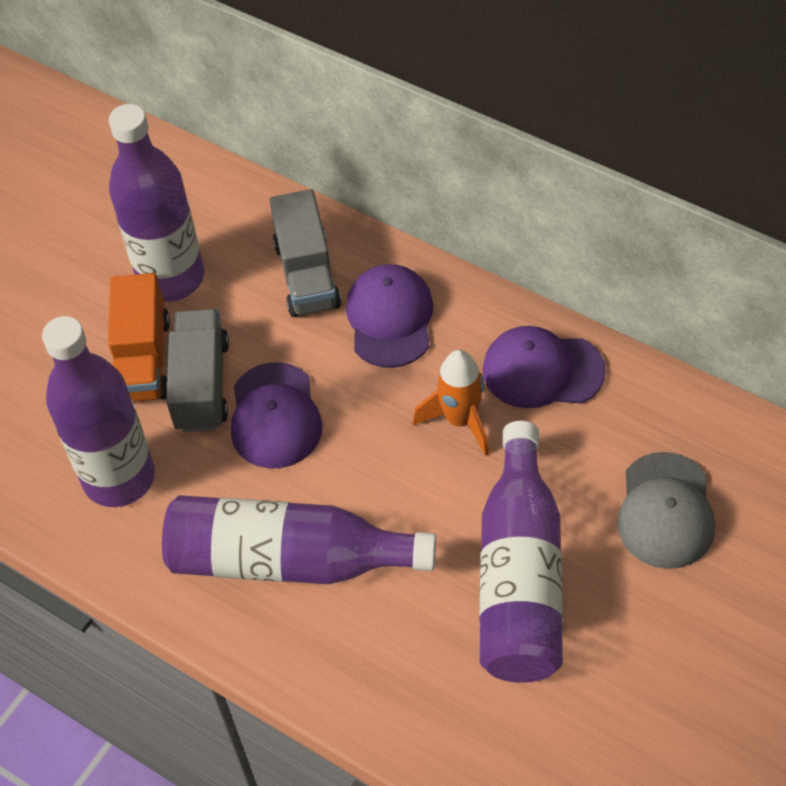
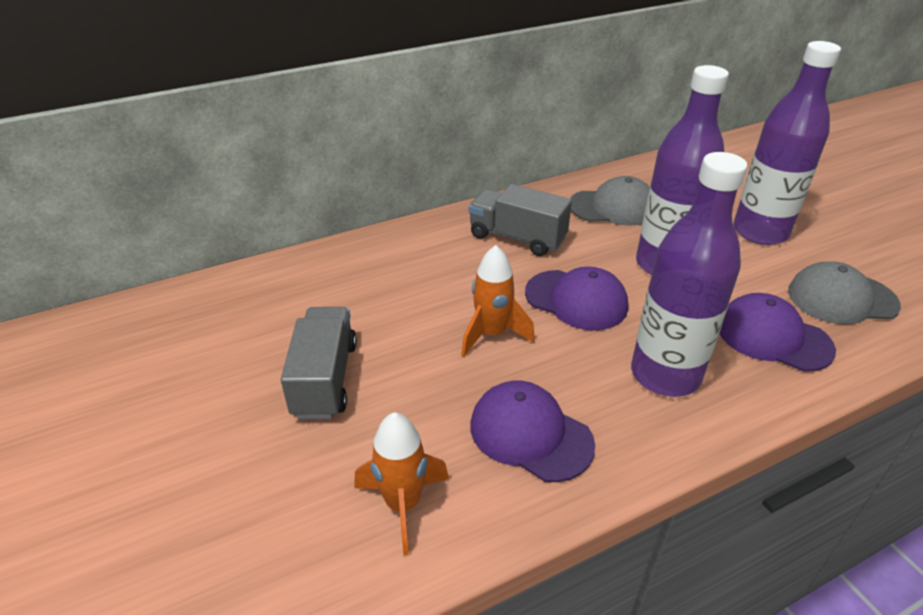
grey cap: 1 -> 2
orange rocket: 1 -> 2
orange truck: 1 -> 0
purple bottle: 4 -> 3

